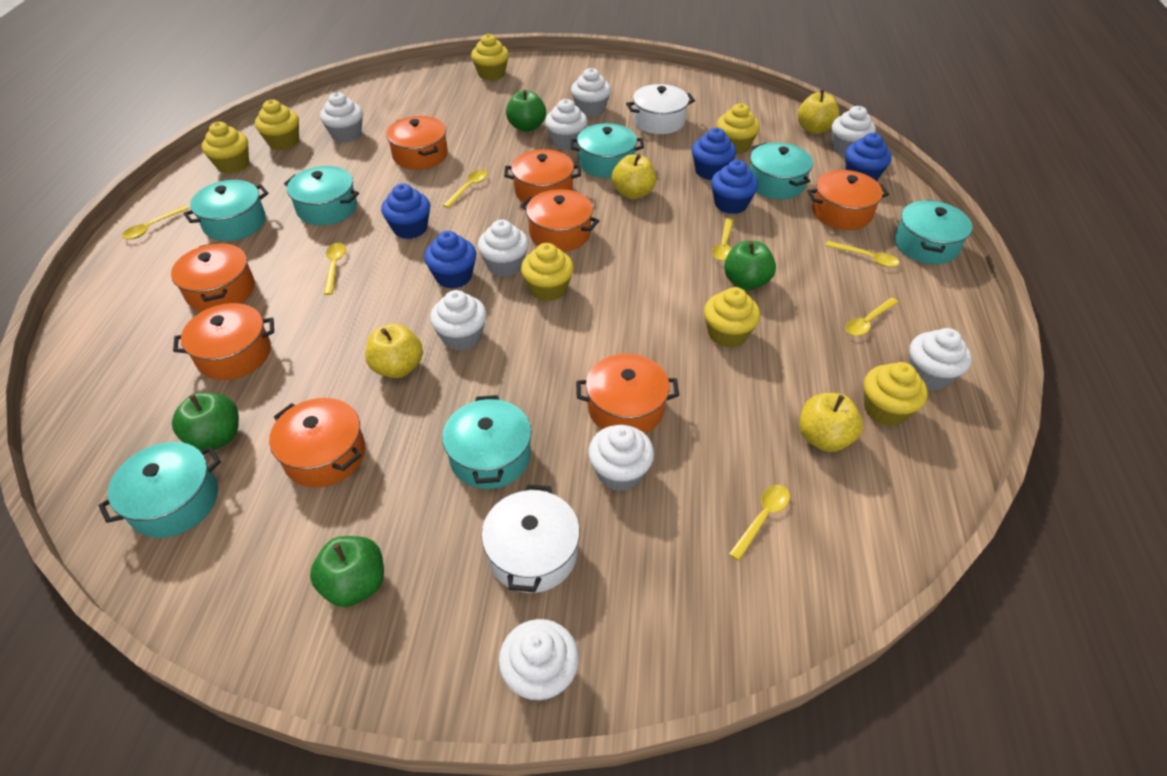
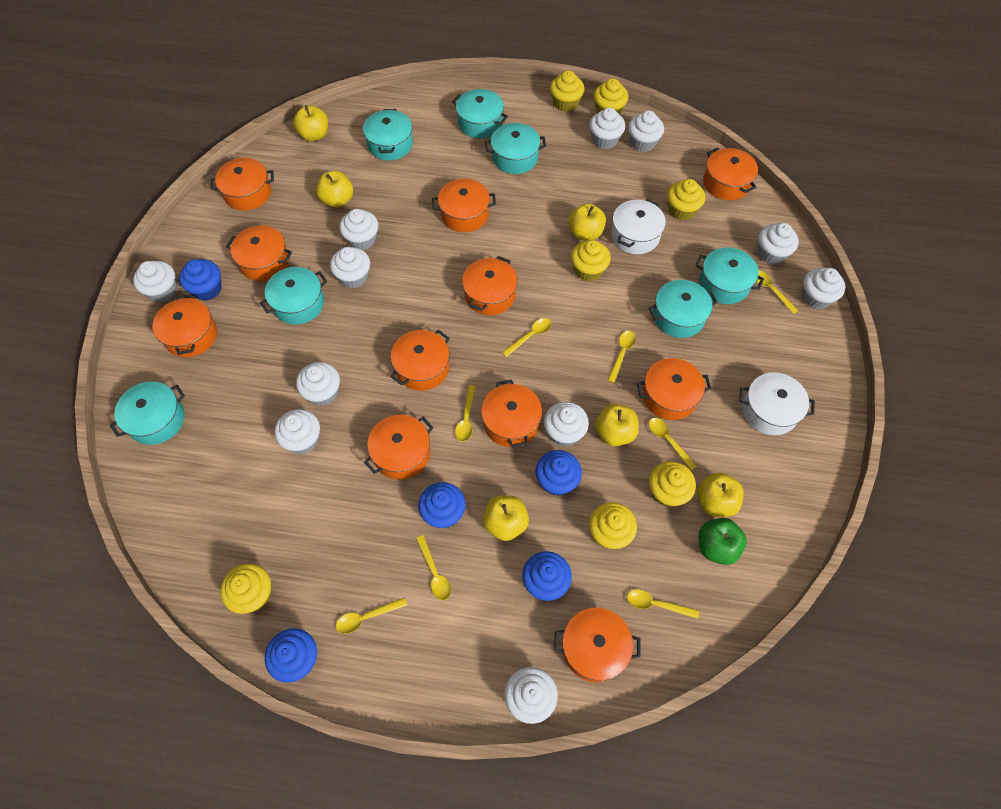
green apple: 4 -> 1
orange pot: 8 -> 11
white cupcake: 9 -> 11
yellow apple: 4 -> 6
yellow spoon: 7 -> 8

